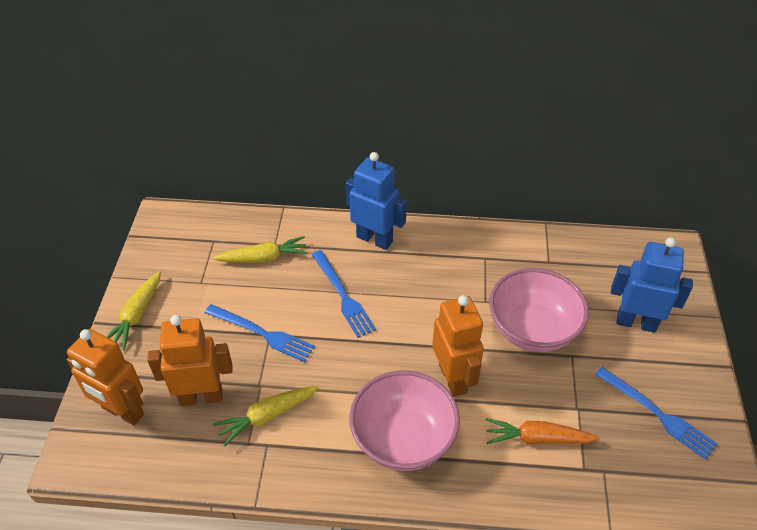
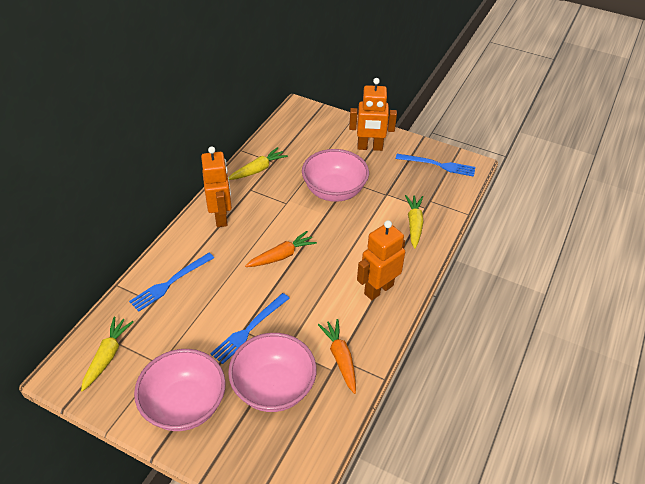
blue robot: 2 -> 0
orange carrot: 1 -> 2
pink bowl: 2 -> 3

